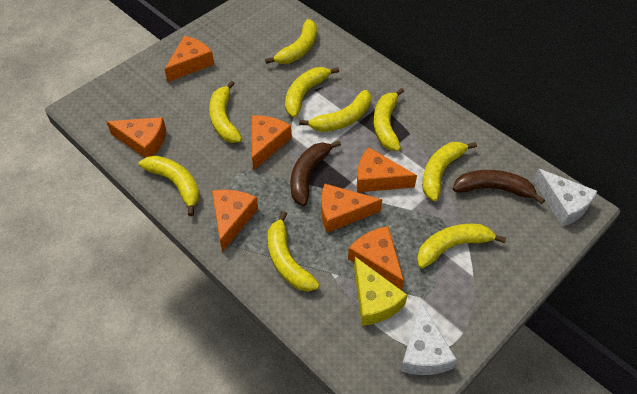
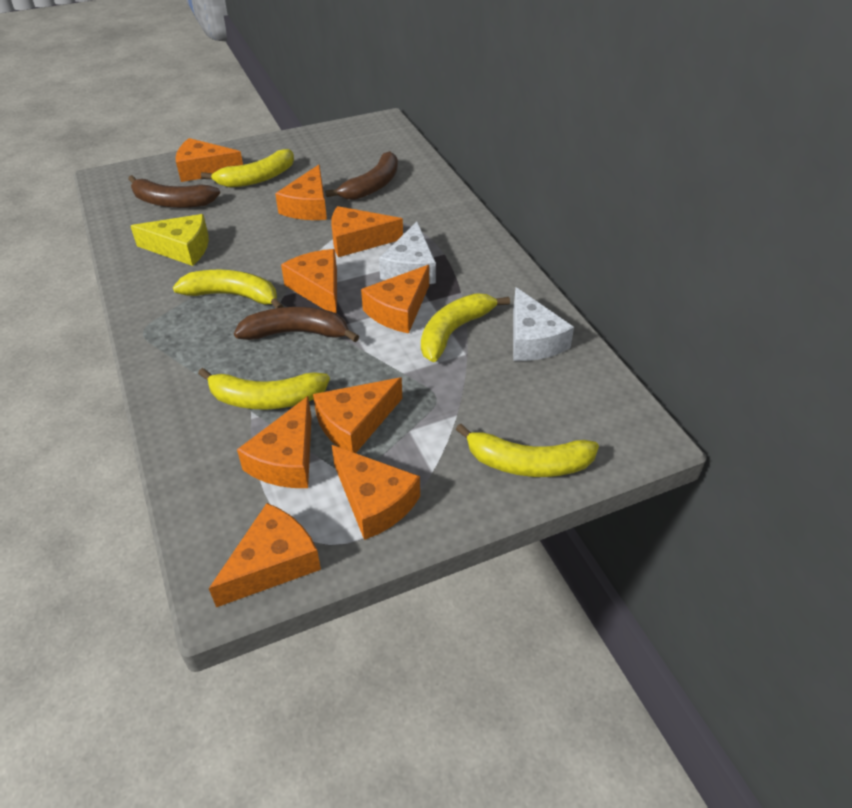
brown banana: 2 -> 3
orange cheese: 7 -> 9
yellow banana: 9 -> 5

